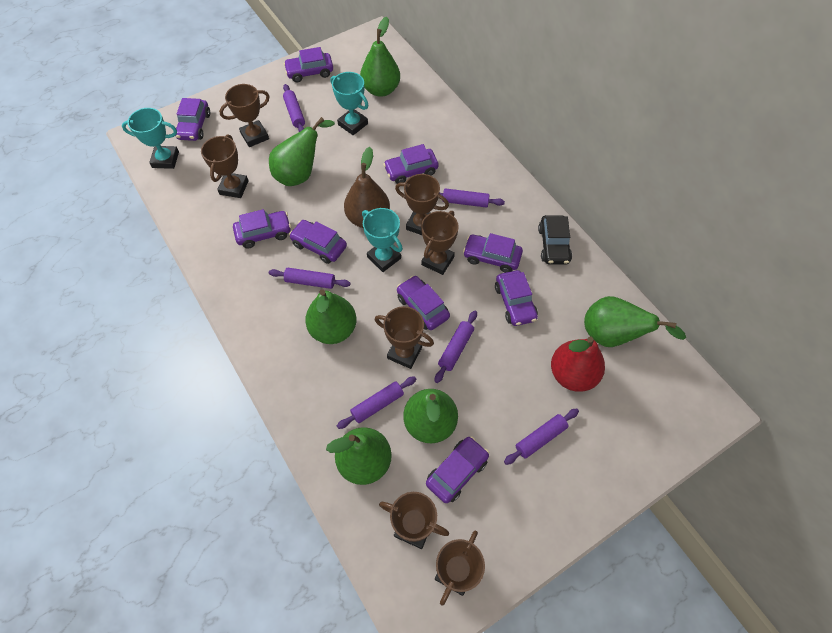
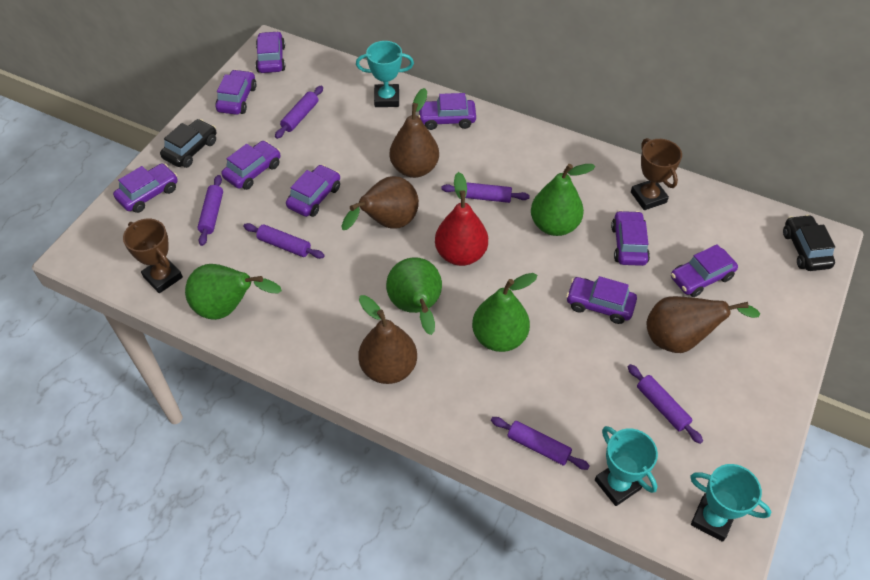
black car: 1 -> 2
brown pear: 1 -> 4
brown trophy: 7 -> 2
green pear: 6 -> 4

